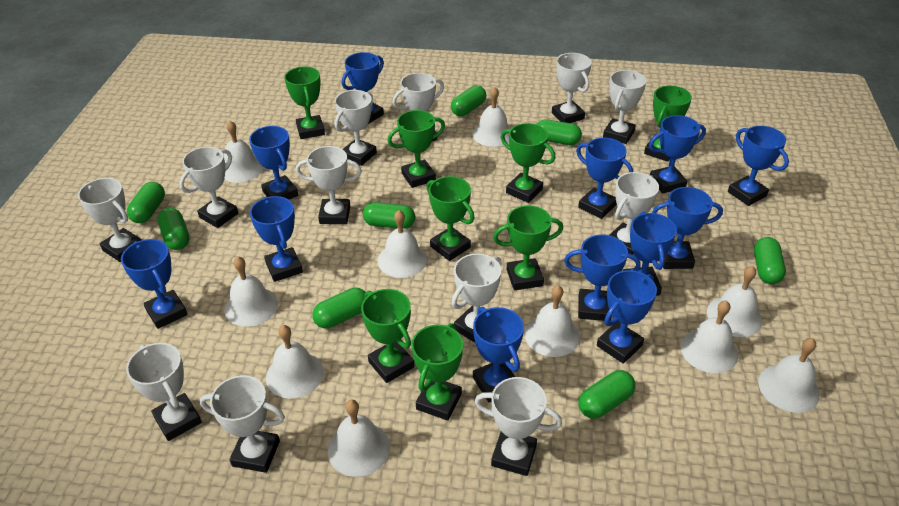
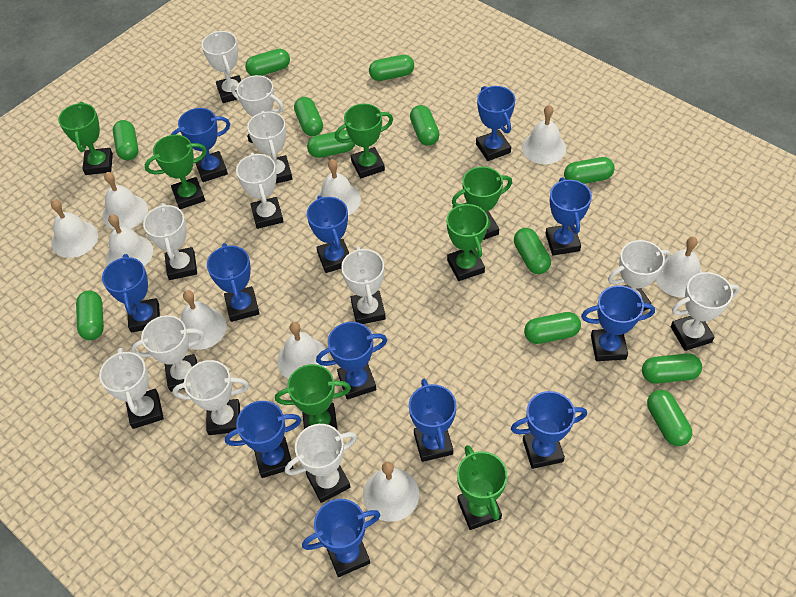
green capsule: 8 -> 12
green trophy: 8 -> 7
white bell: 10 -> 9

